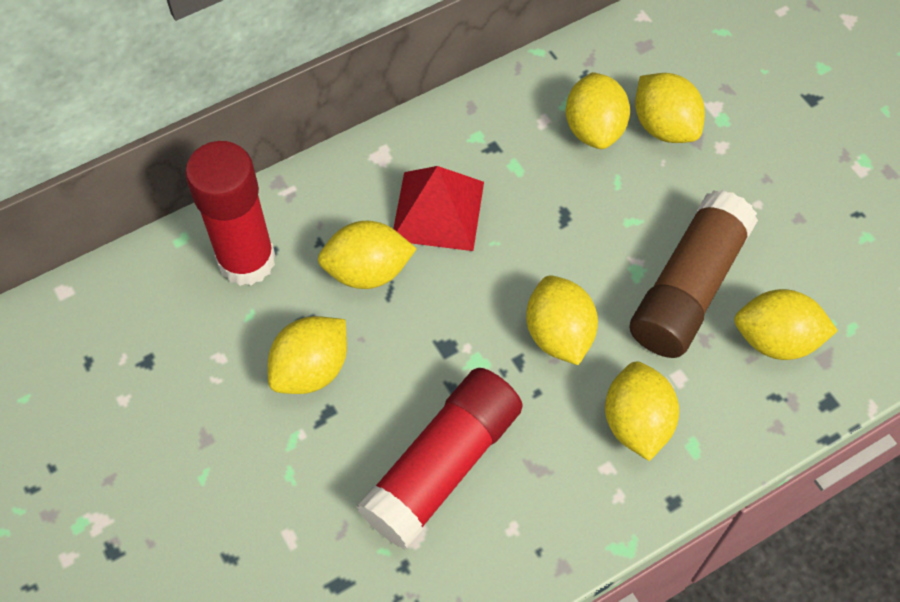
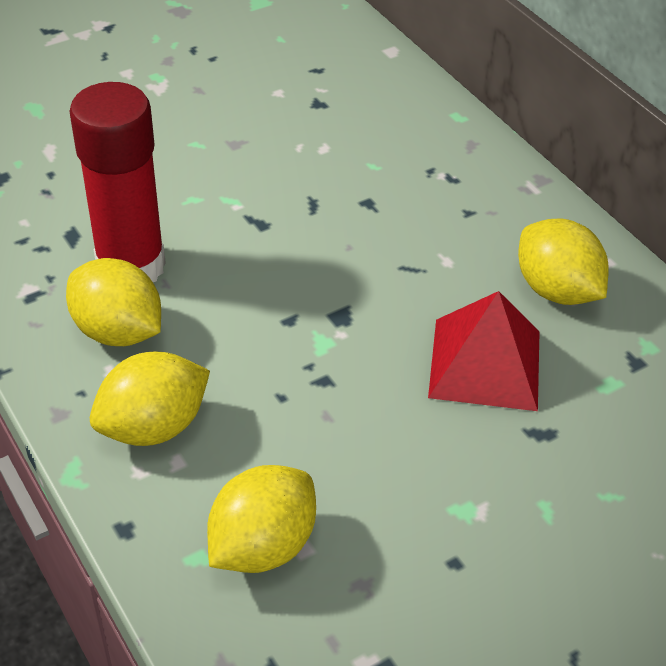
brown glue stick: 1 -> 0
red glue stick: 2 -> 1
yellow lemon: 7 -> 4

